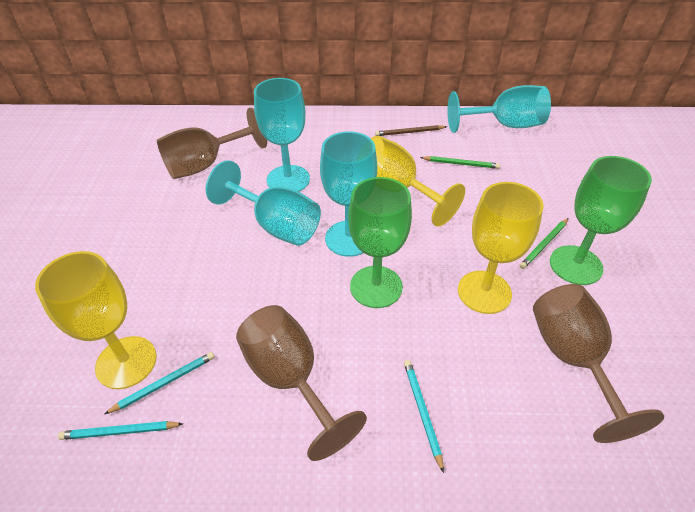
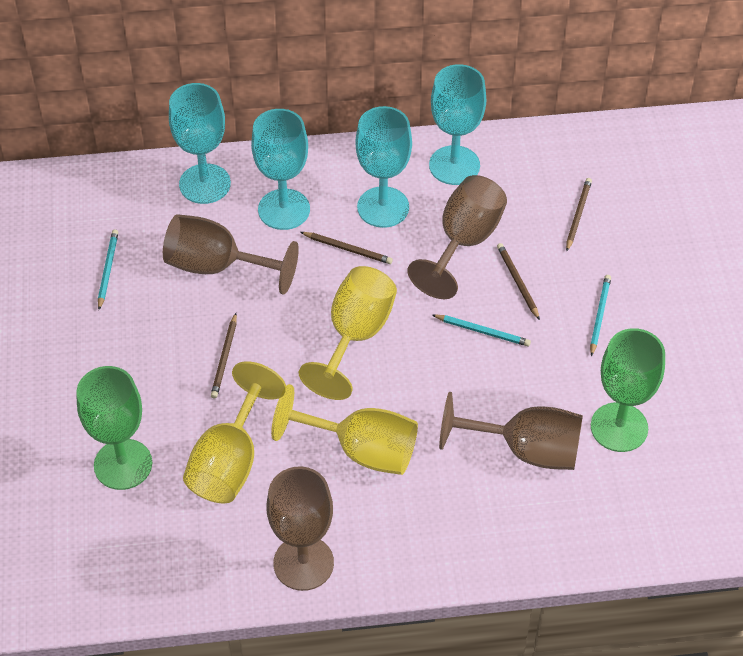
brown goblet: 3 -> 4
brown pencil: 1 -> 4
green pencil: 2 -> 0

